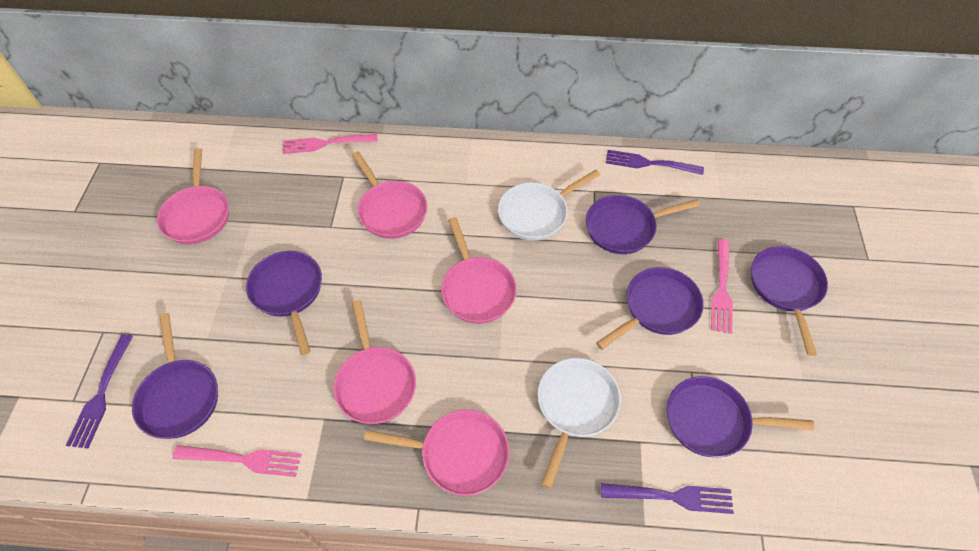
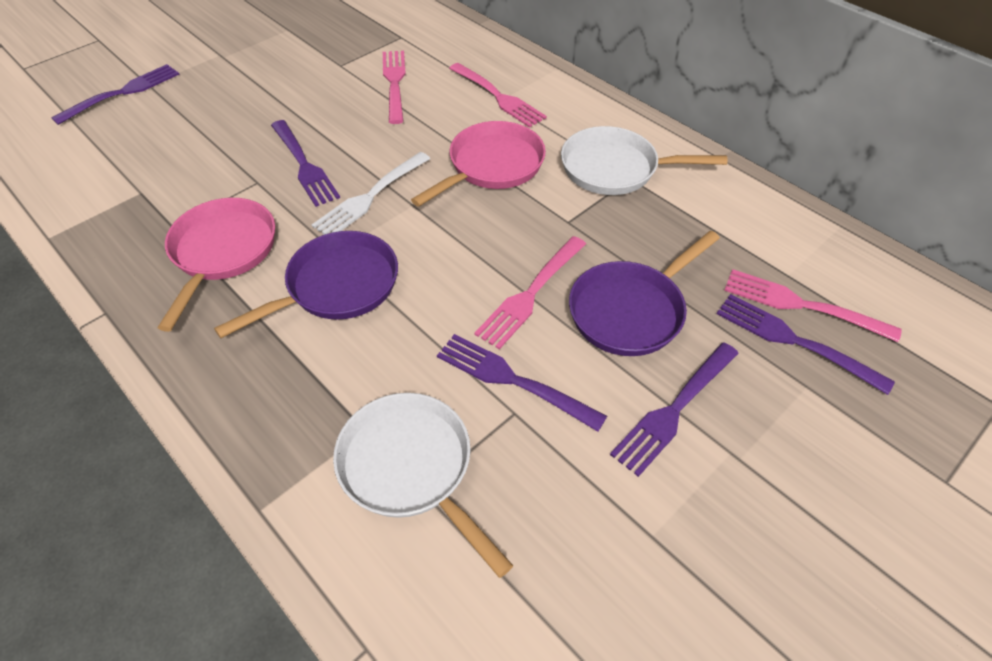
pink fork: 3 -> 4
pink pan: 5 -> 2
purple fork: 3 -> 5
purple pan: 6 -> 2
white fork: 0 -> 1

